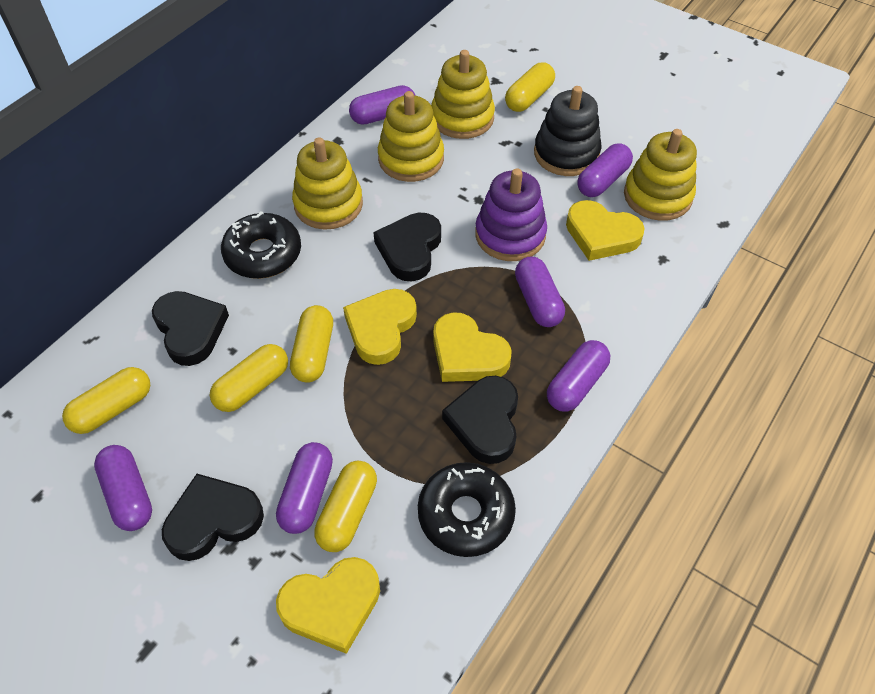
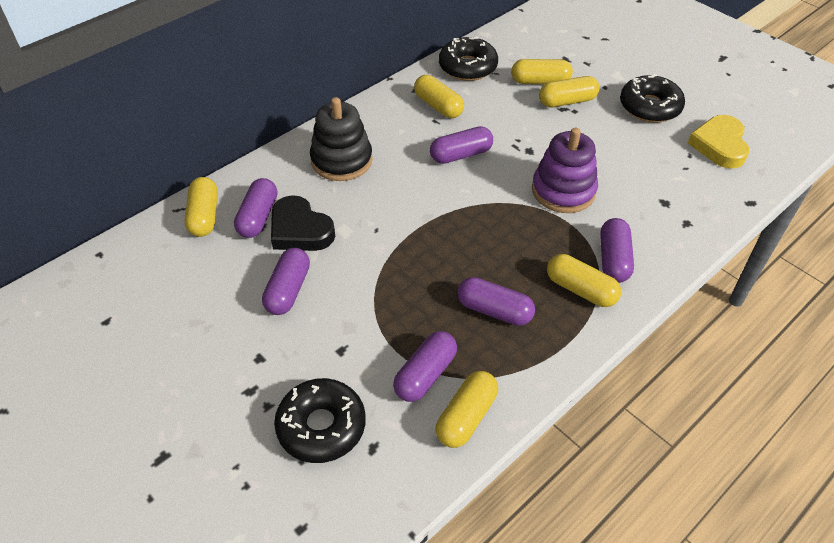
black donut: 2 -> 3
black heart: 4 -> 1
yellow capsule: 5 -> 6
yellow heart: 4 -> 1
yellow stacking toy: 4 -> 0

